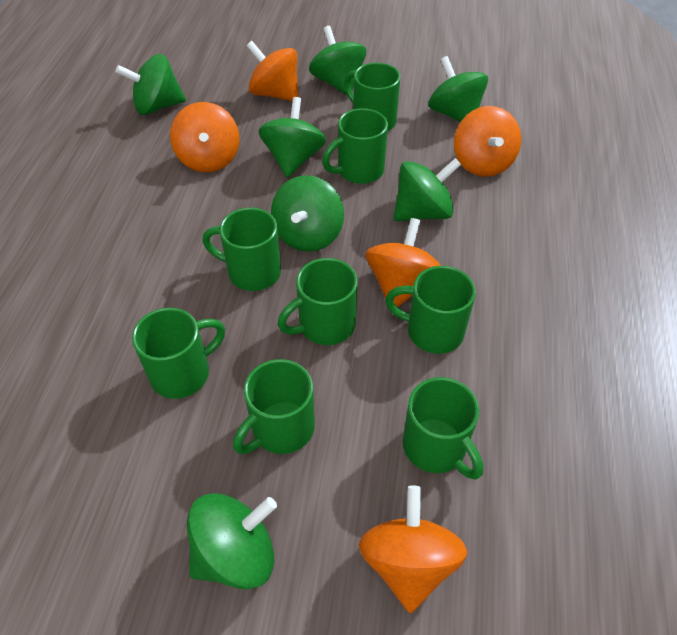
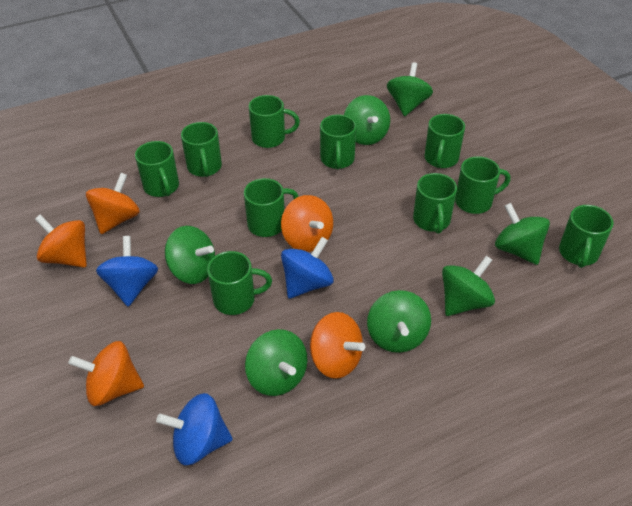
blue spinning top: 0 -> 3
green mug: 8 -> 10

